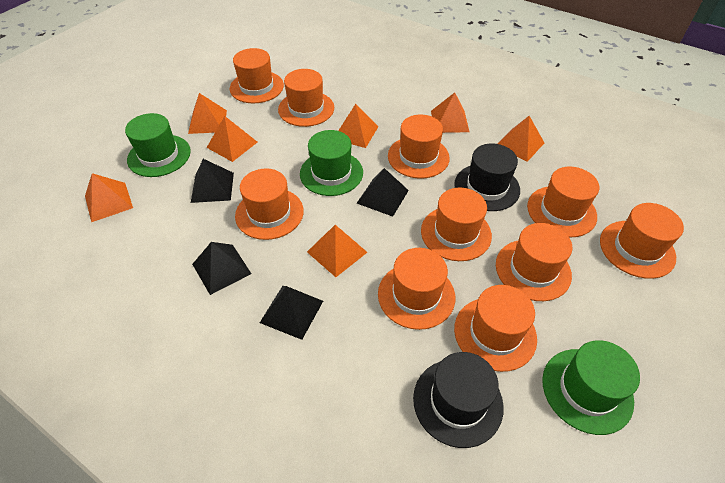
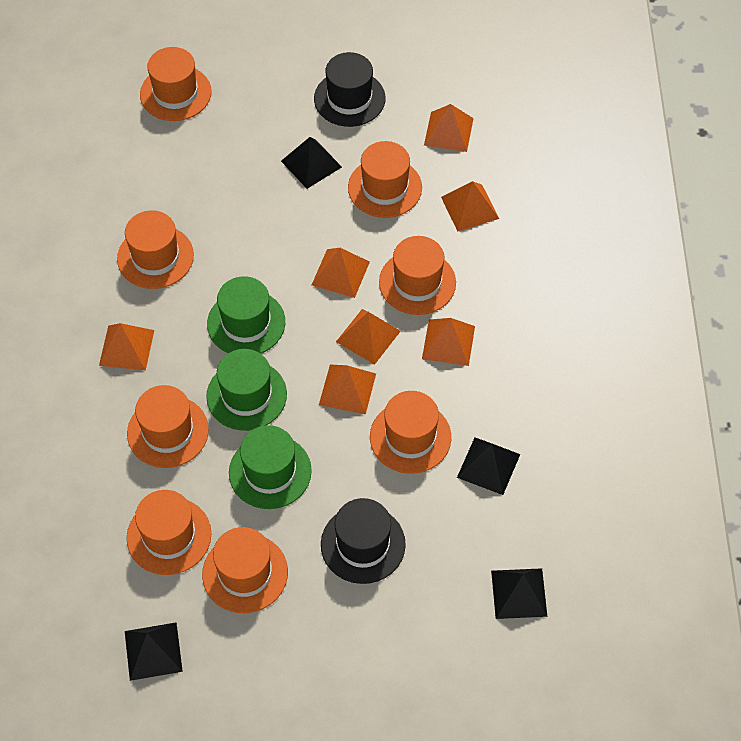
orange hat: 10 -> 8

